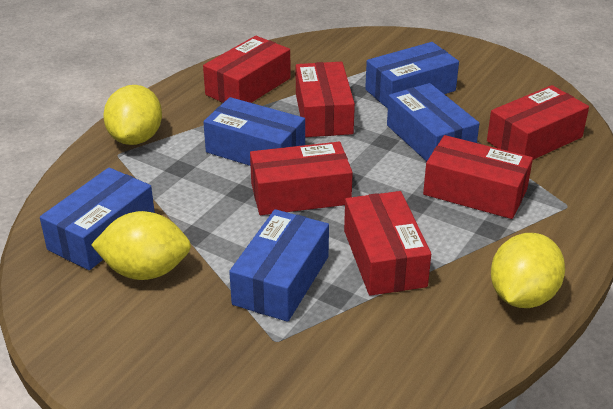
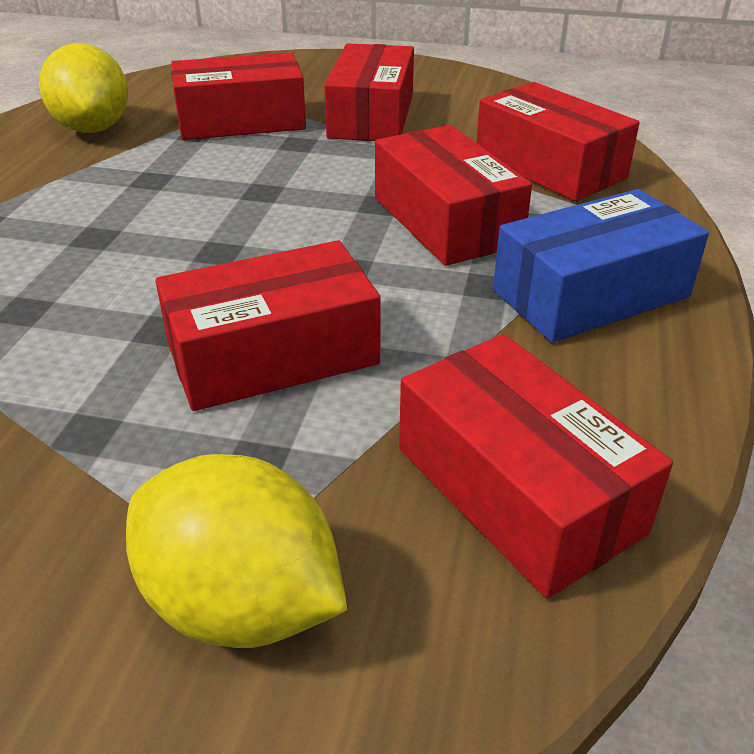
blue box: 5 -> 1
yellow lemon: 3 -> 2

